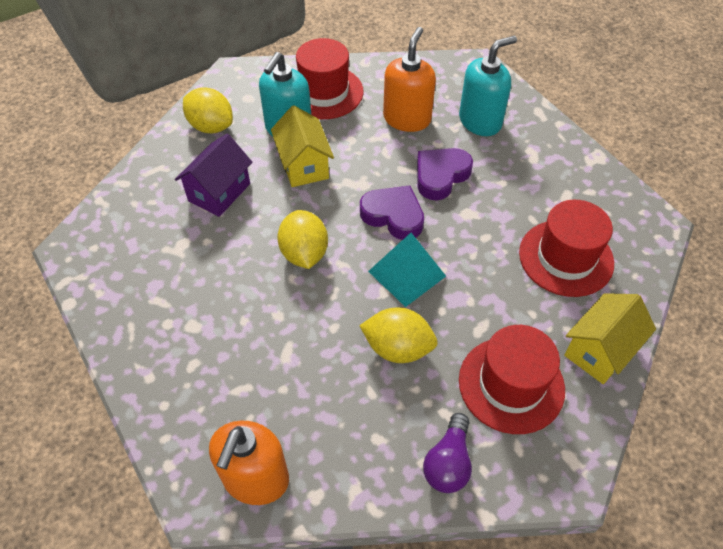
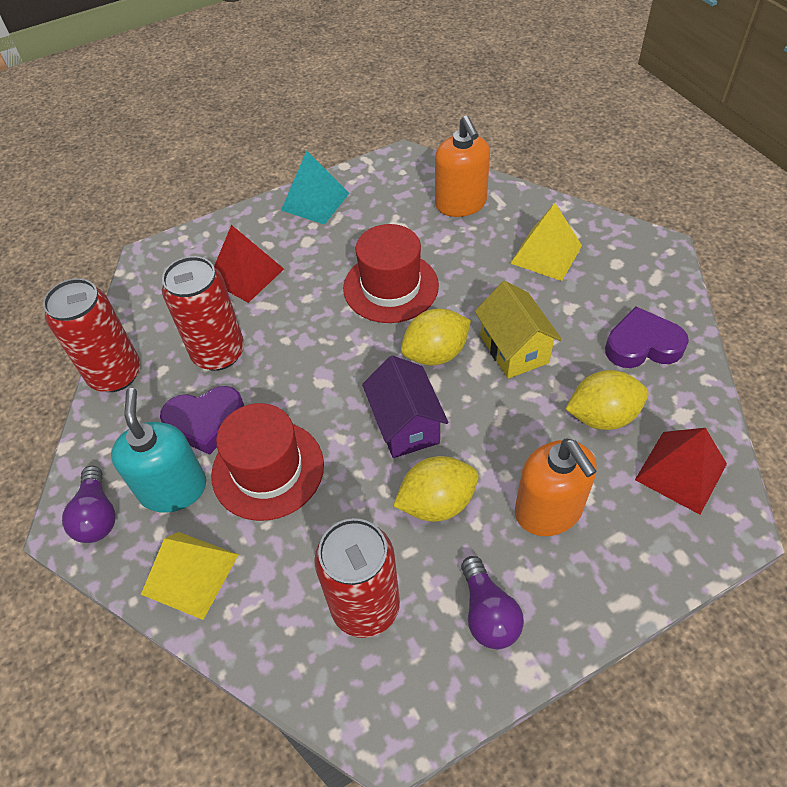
purple light bulb: 1 -> 2
red can: 0 -> 3
red hat: 3 -> 2
red pyramid: 0 -> 2
turquoise soap dispenser: 2 -> 1
yellow house: 2 -> 1
yellow pyramid: 0 -> 2

